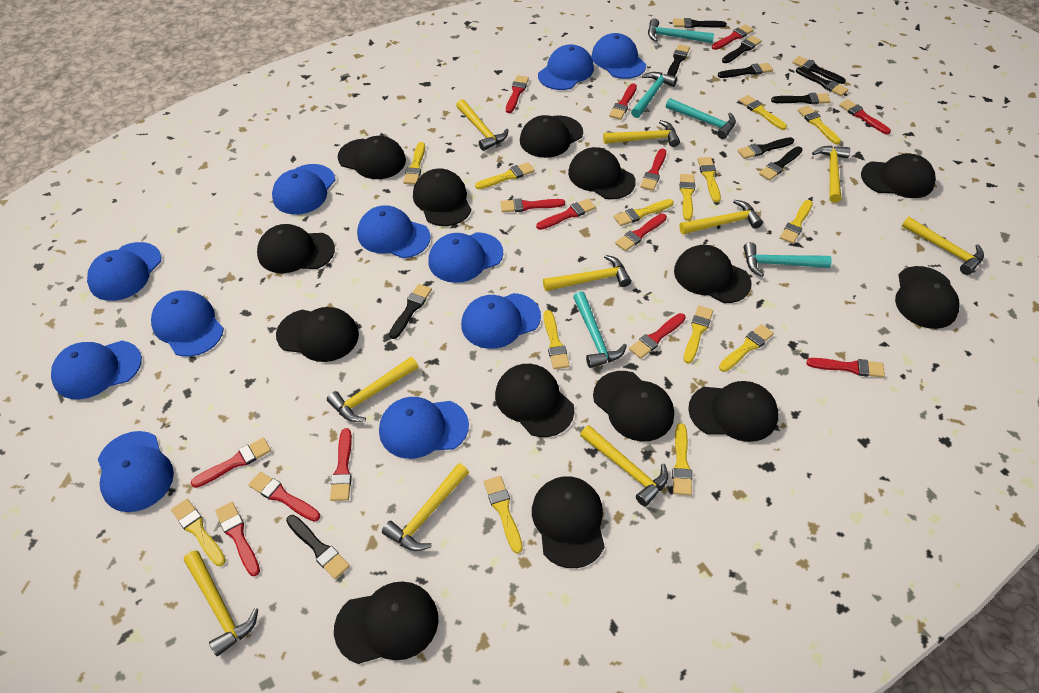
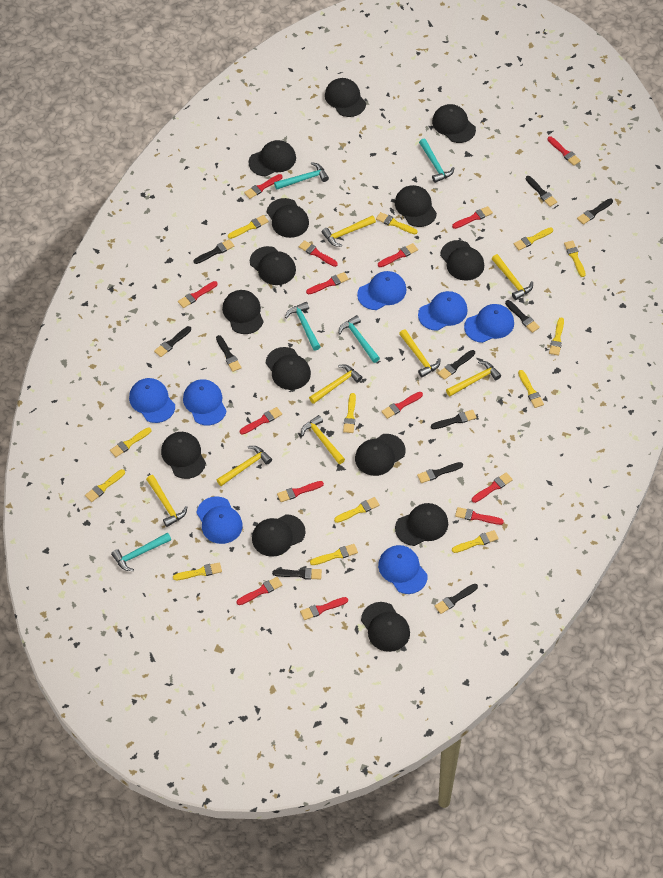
blue cap: 11 -> 7
yellow brush: 14 -> 13
yellow hammer: 10 -> 8

